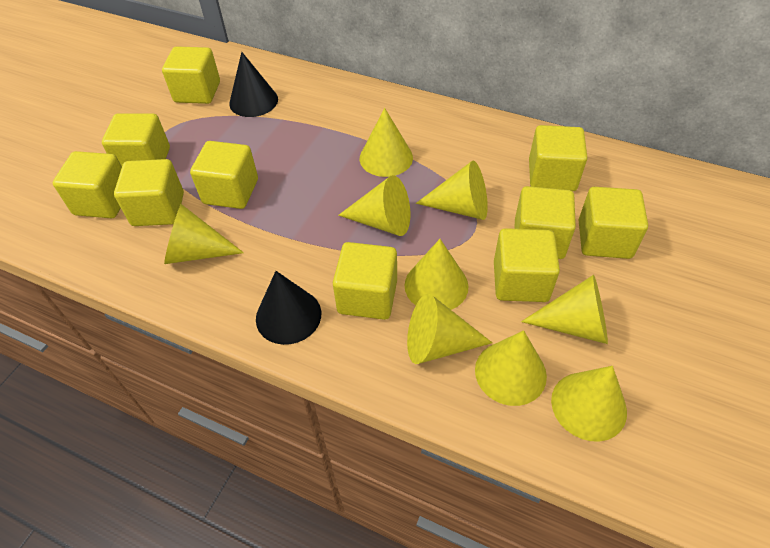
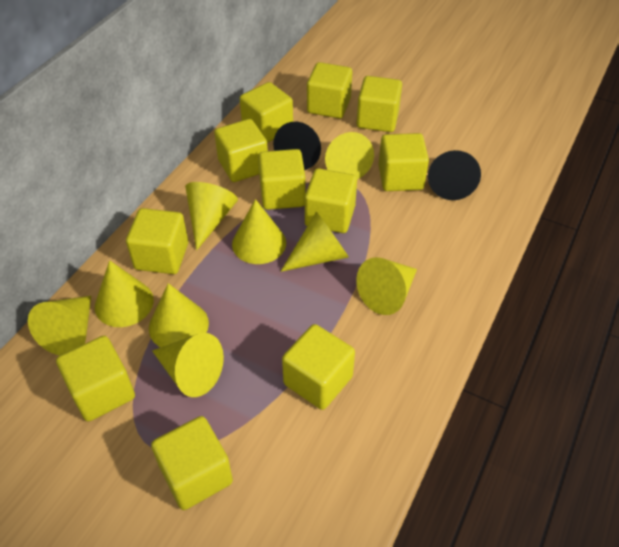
yellow cube: 10 -> 11

